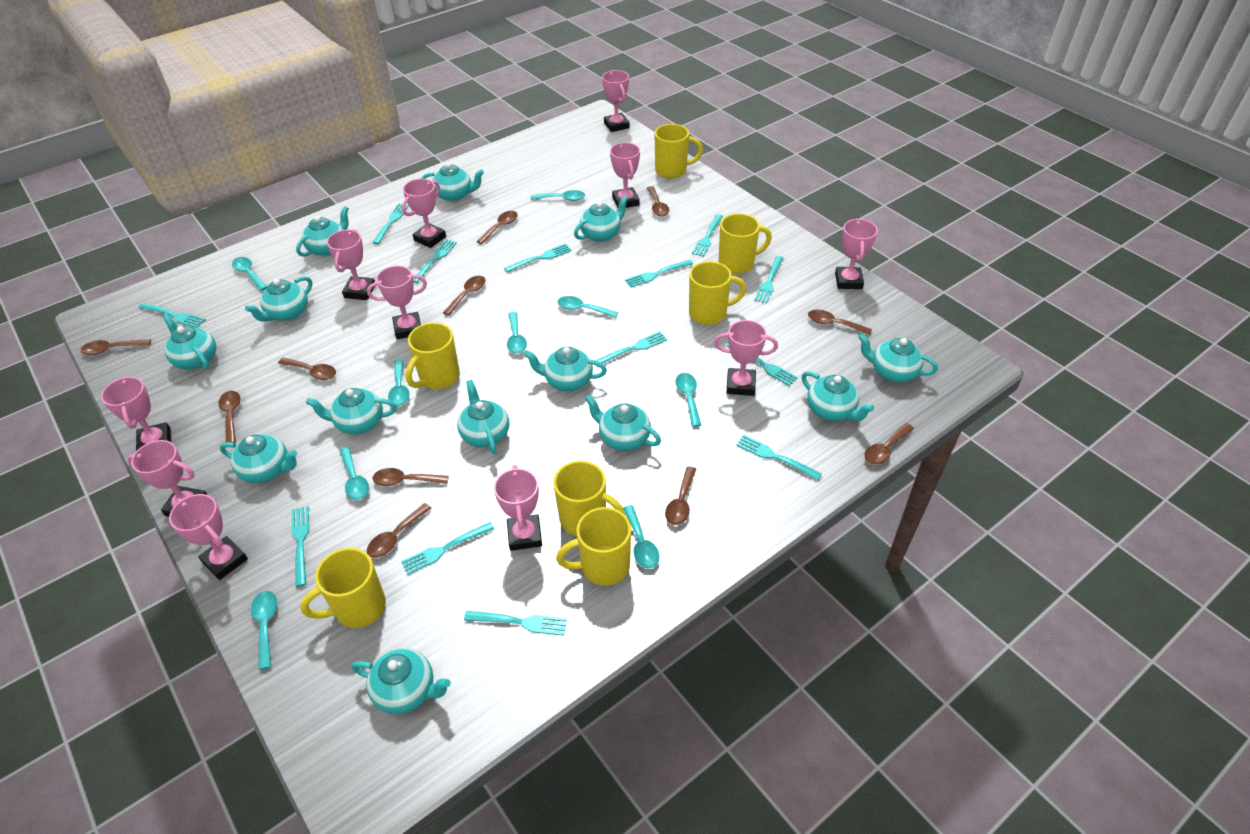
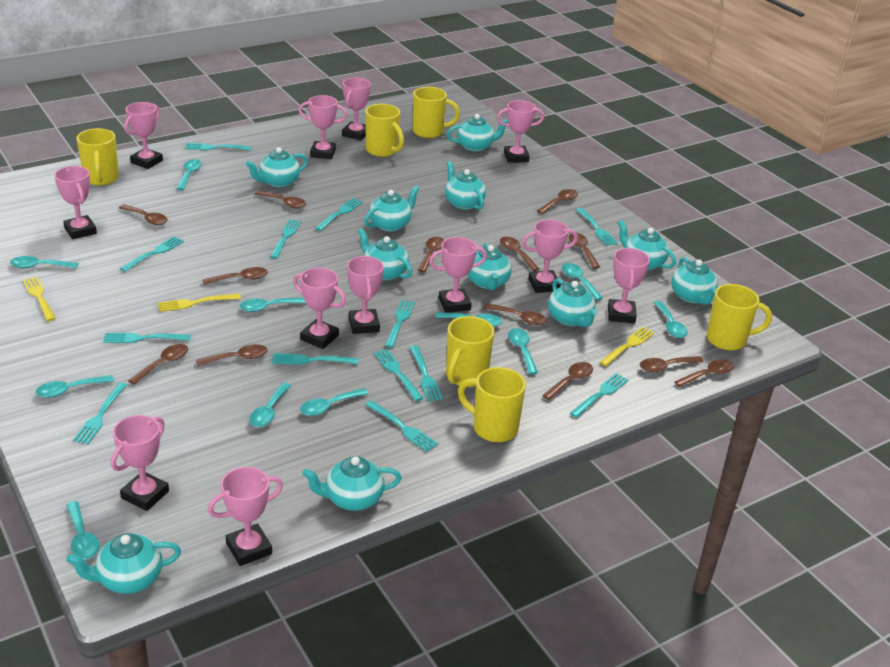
brown spoon: 11 -> 13
pink trophy: 11 -> 12
turquoise spoon: 9 -> 11
turquoise teapot: 13 -> 11
yellow fork: 0 -> 3
yellow mug: 7 -> 6

